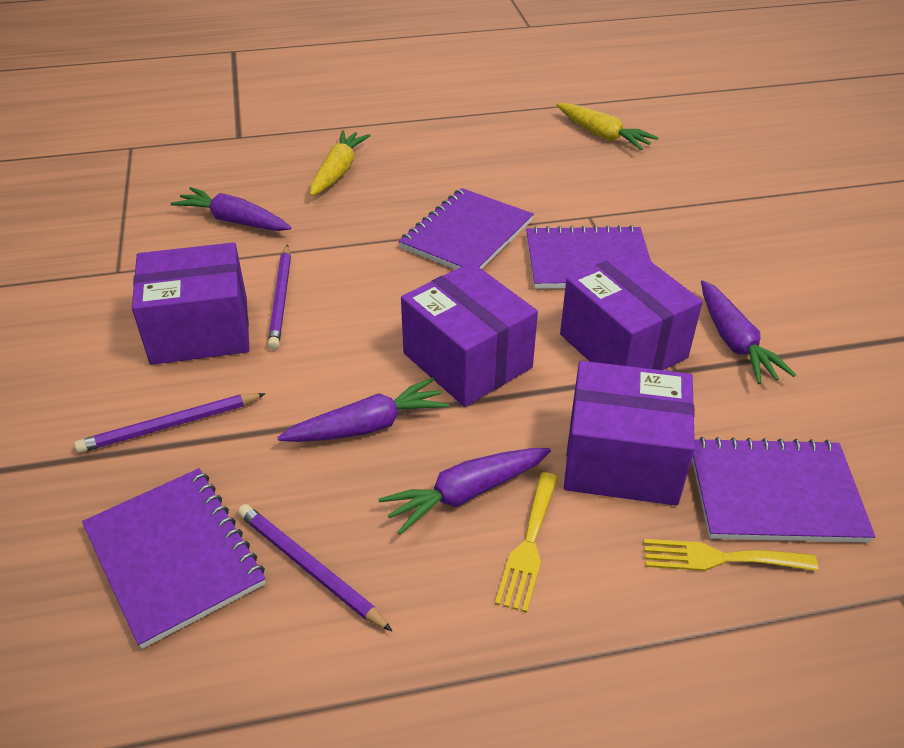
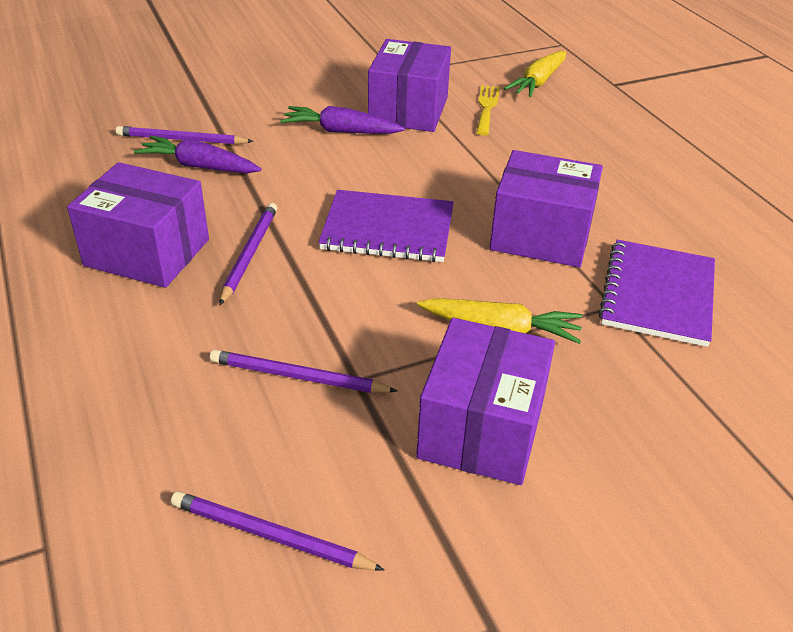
purple carrot: 4 -> 2
purple notebook: 4 -> 2
purple pencil: 3 -> 4
yellow fork: 2 -> 1

